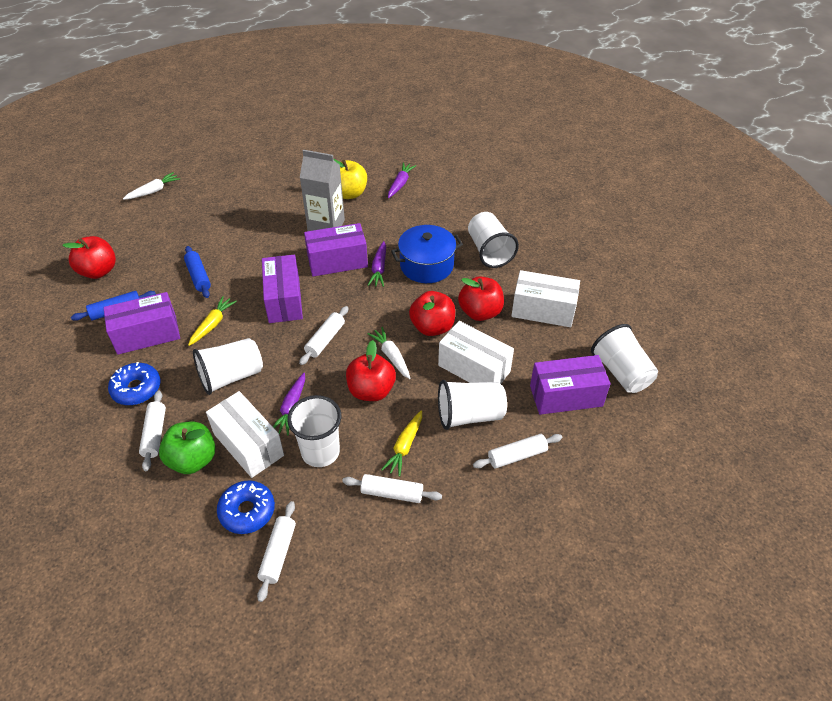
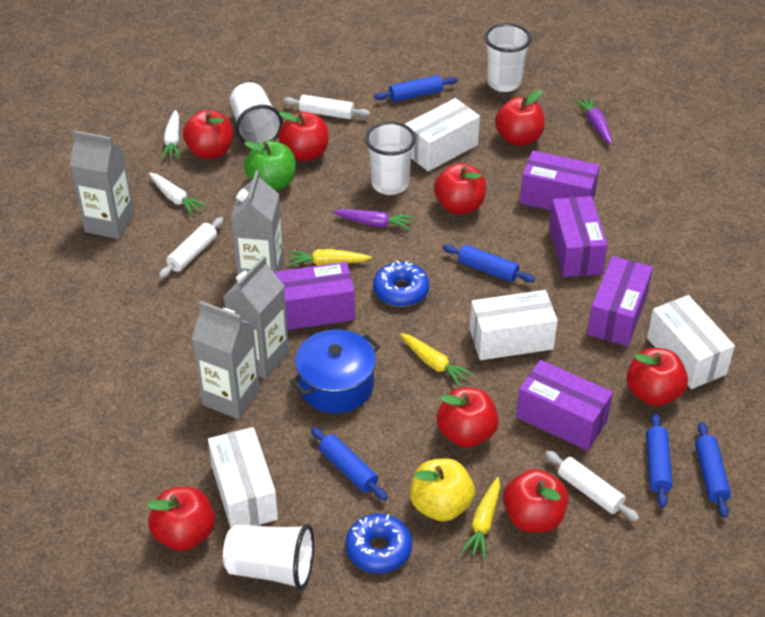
blue rolling pin: 2 -> 5
grey carton: 1 -> 4
purple box: 4 -> 5
purple carrot: 3 -> 2
red apple: 4 -> 8
white box: 3 -> 4
white cup: 5 -> 4
white rolling pin: 5 -> 3
yellow carrot: 2 -> 3

